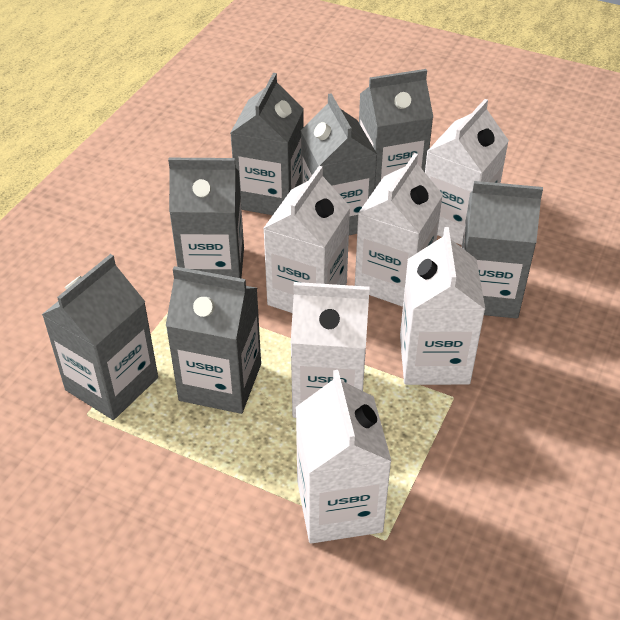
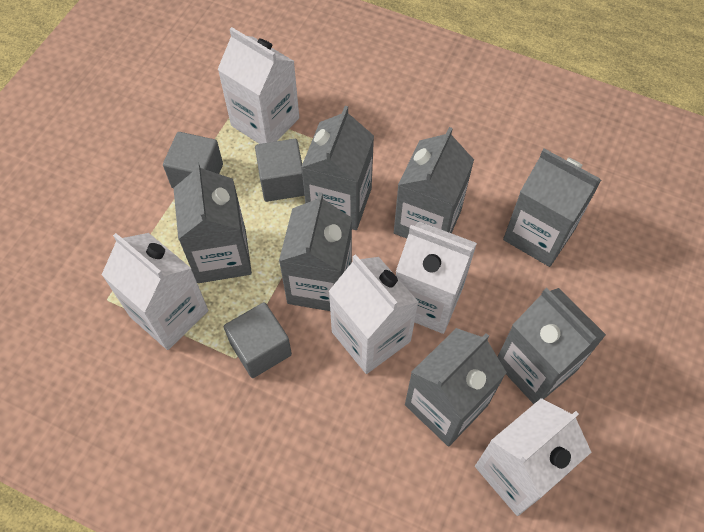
grey cube: 0 -> 3
white carton: 6 -> 5

